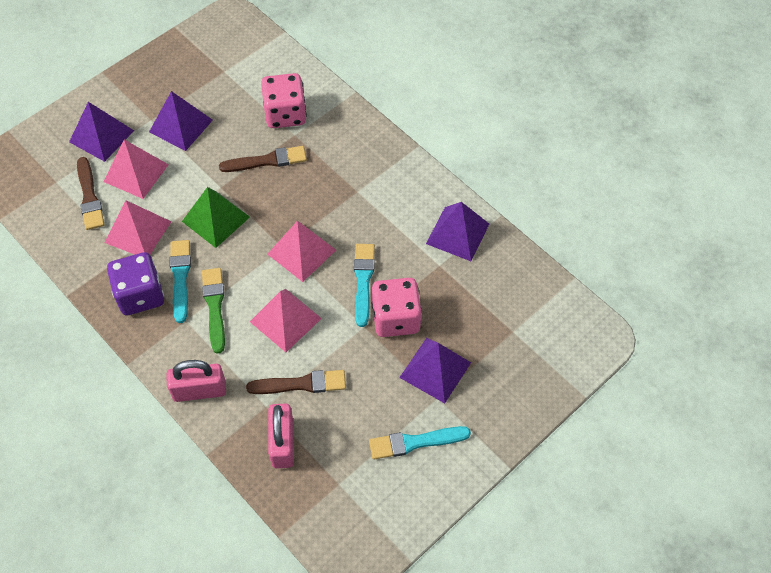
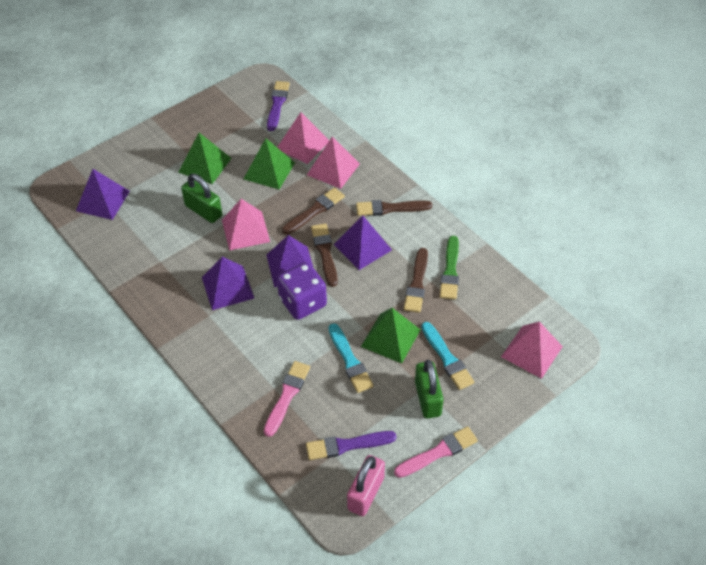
brown brush: 3 -> 4
green padlock: 0 -> 2
green pyramid: 1 -> 3
pink brush: 0 -> 2
pink dice: 2 -> 0
pink padlock: 2 -> 1
purple brush: 0 -> 2
turquoise brush: 3 -> 2

